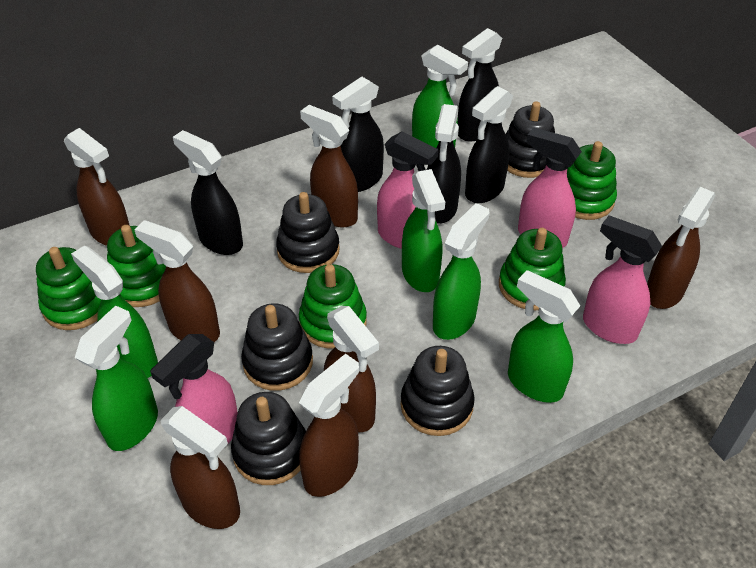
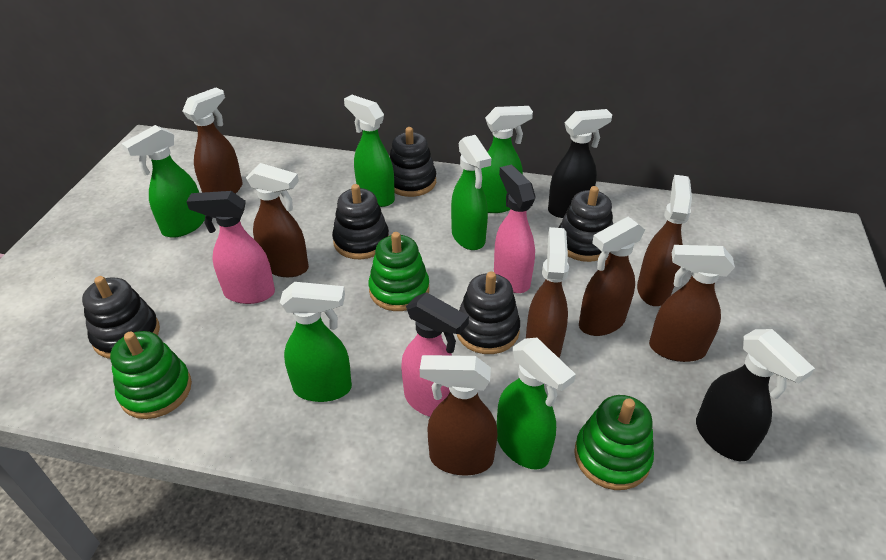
black spray bottle: 5 -> 2
green stacking toy: 5 -> 3
pink spray bottle: 4 -> 3

